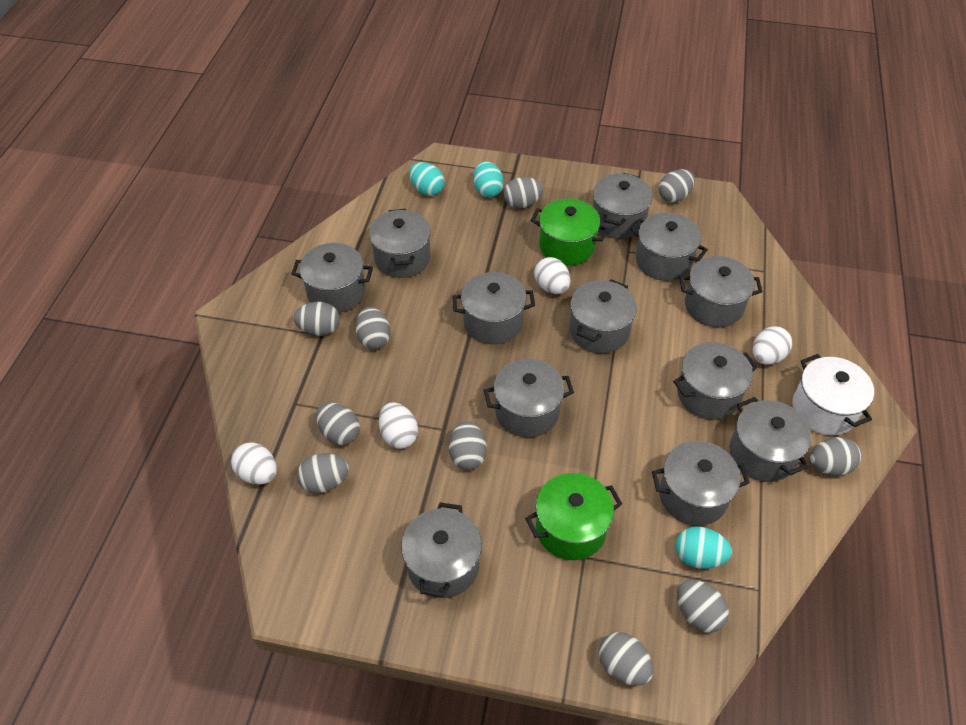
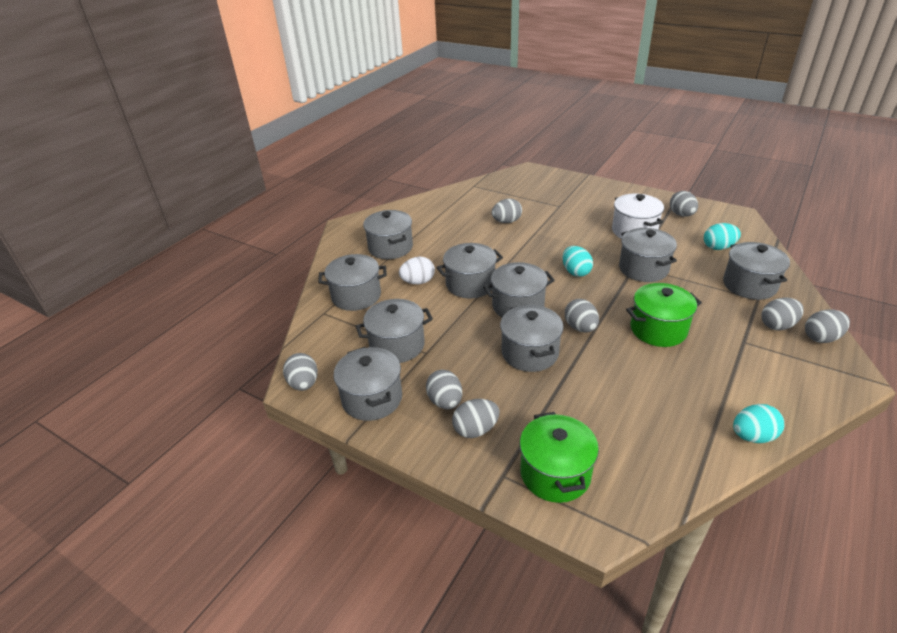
grey egg: 10 -> 8
grey pot: 12 -> 9
white egg: 4 -> 1

